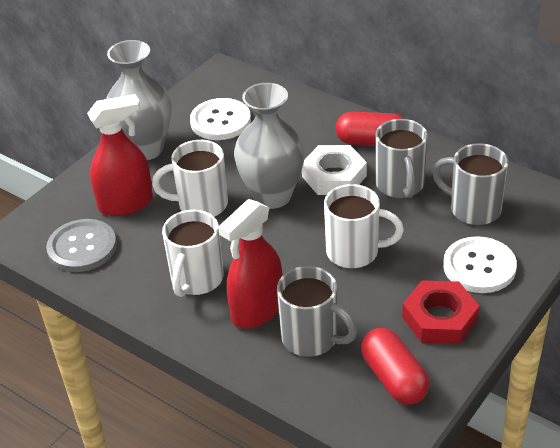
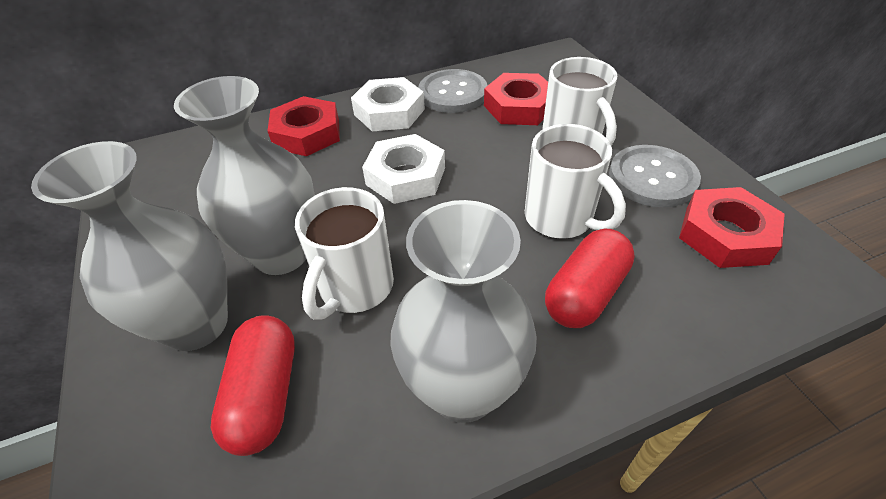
grey button: 1 -> 2
grey mug: 3 -> 0
grey vase: 2 -> 3
red nut: 1 -> 3
red spray bottle: 2 -> 0
white button: 2 -> 0
white nut: 1 -> 2

